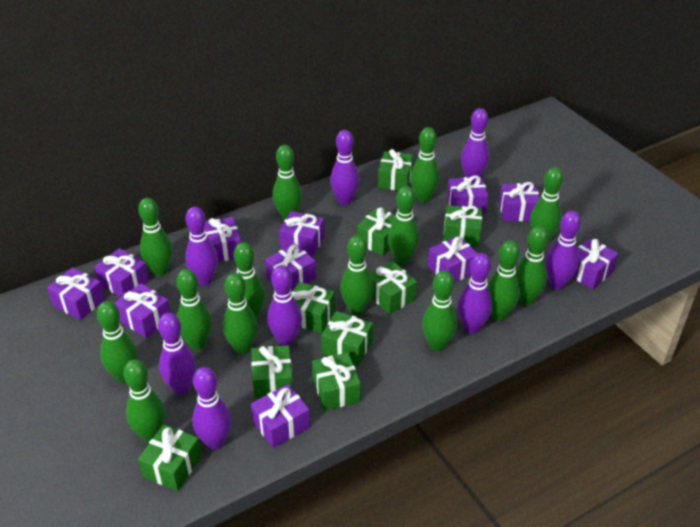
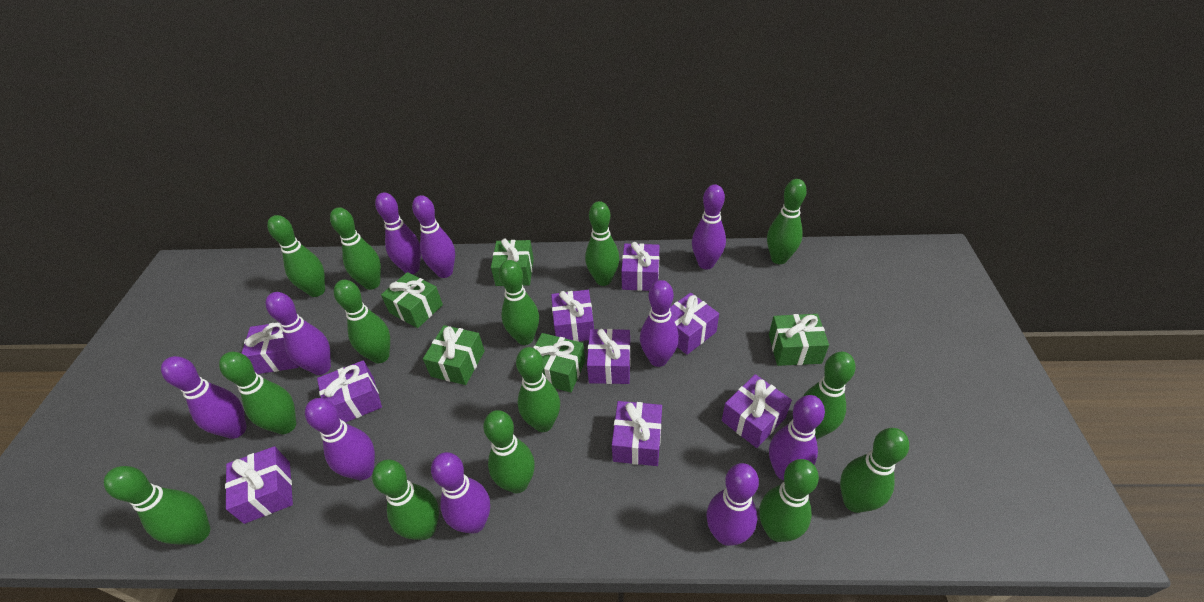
green gift: 9 -> 5
purple bowling pin: 8 -> 10
purple gift: 11 -> 9

